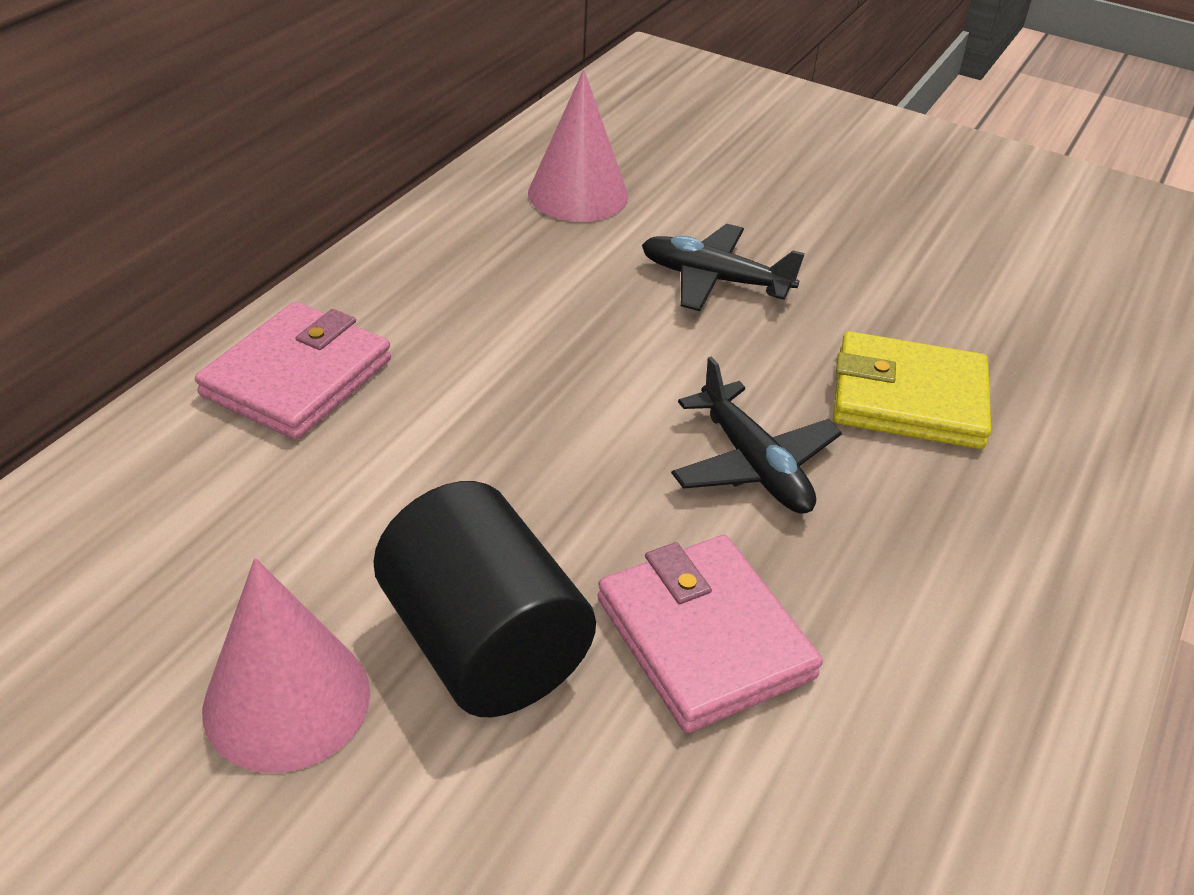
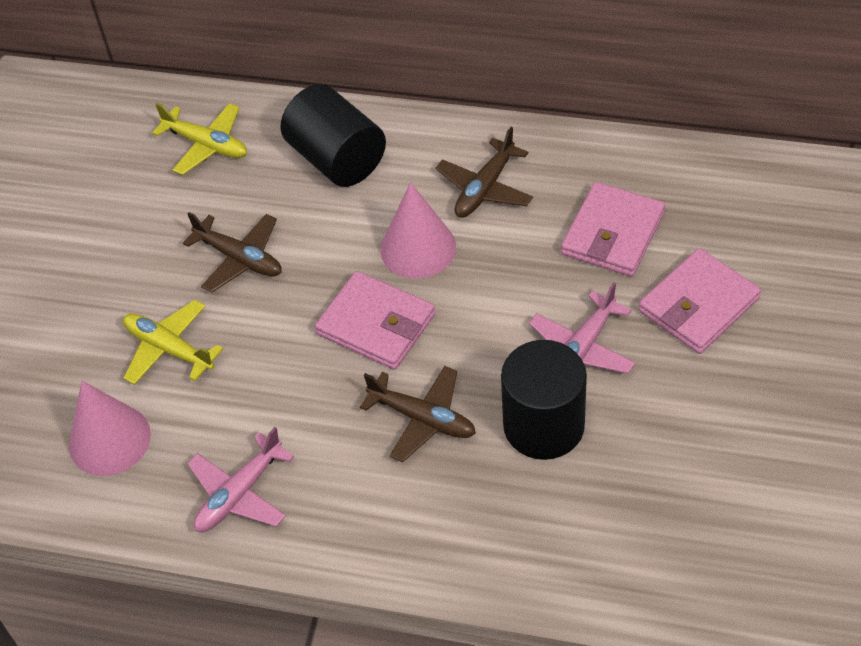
black cylinder: 1 -> 2
black plane: 2 -> 0
brown plane: 0 -> 3
pink plane: 0 -> 2
pink wallet: 2 -> 3
yellow plane: 0 -> 2
yellow wallet: 1 -> 0

